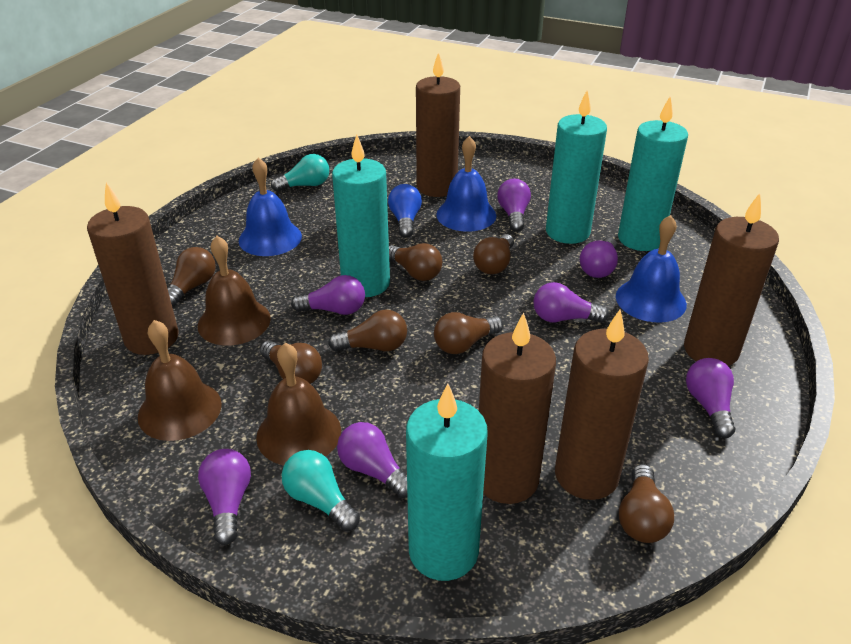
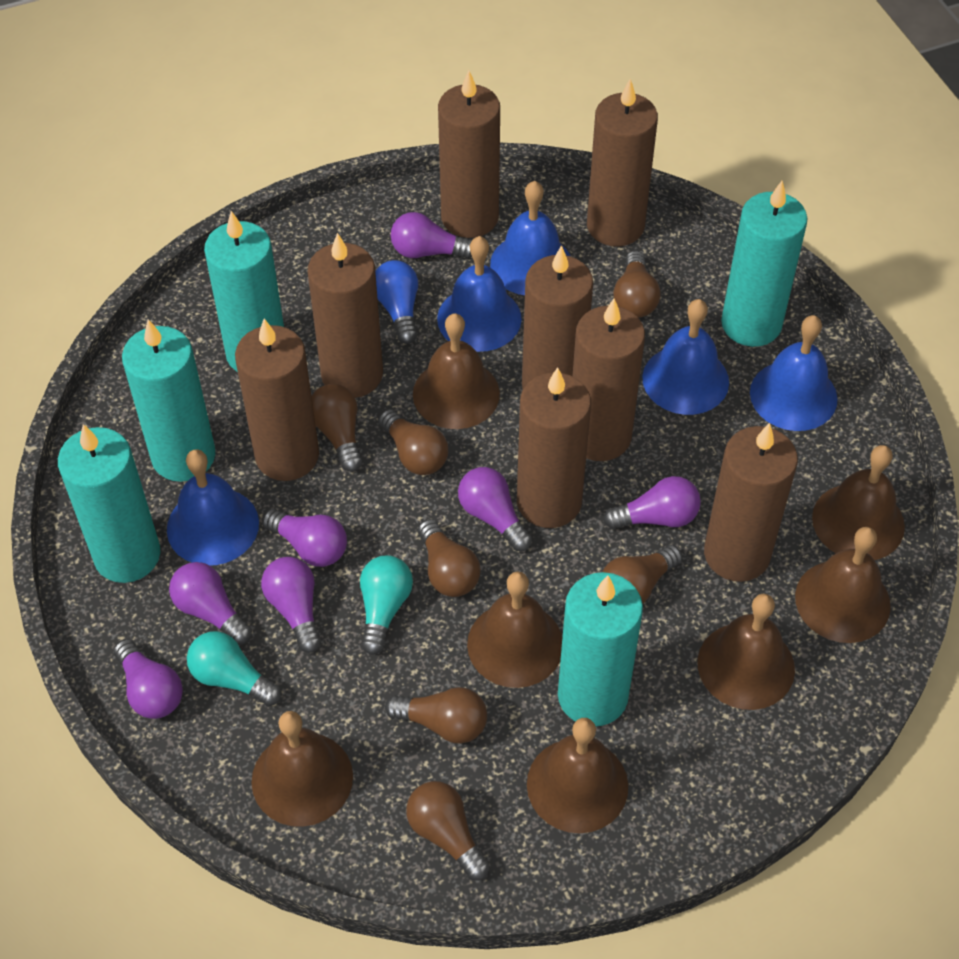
blue bell: 3 -> 5
brown bell: 3 -> 7
brown candle: 5 -> 8
turquoise candle: 4 -> 5

